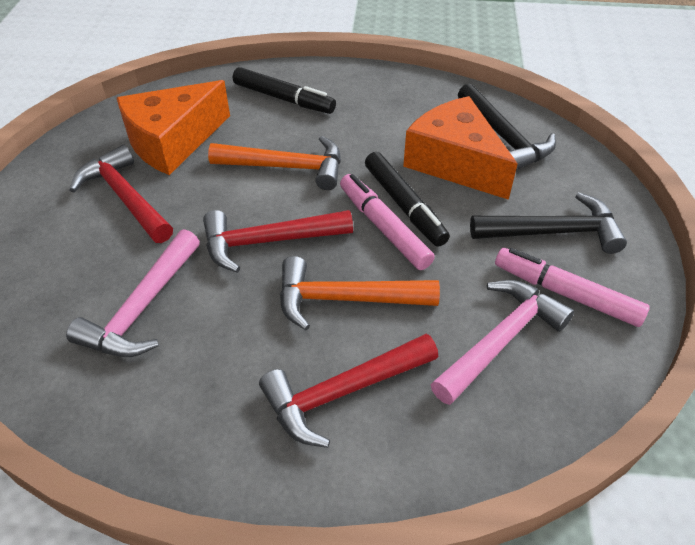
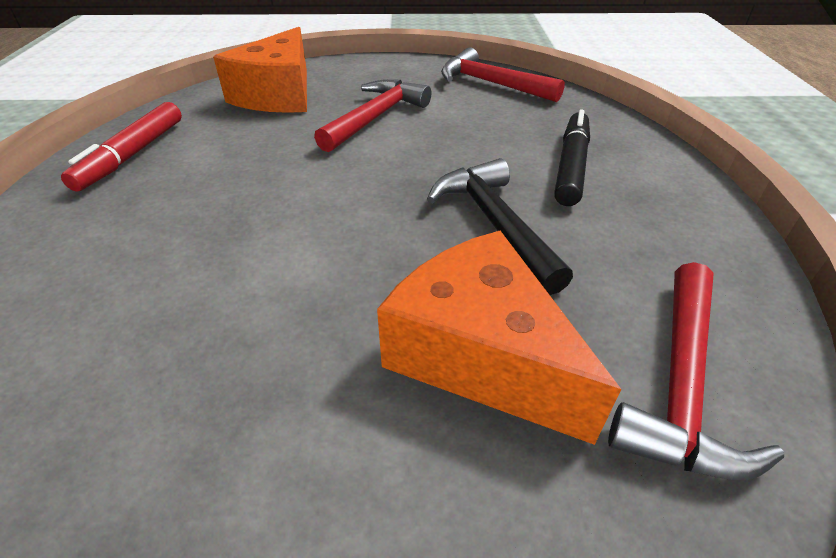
black hammer: 2 -> 1
black marker: 2 -> 1
orange hammer: 2 -> 0
pink hammer: 2 -> 0
pink marker: 2 -> 0
red marker: 0 -> 1

